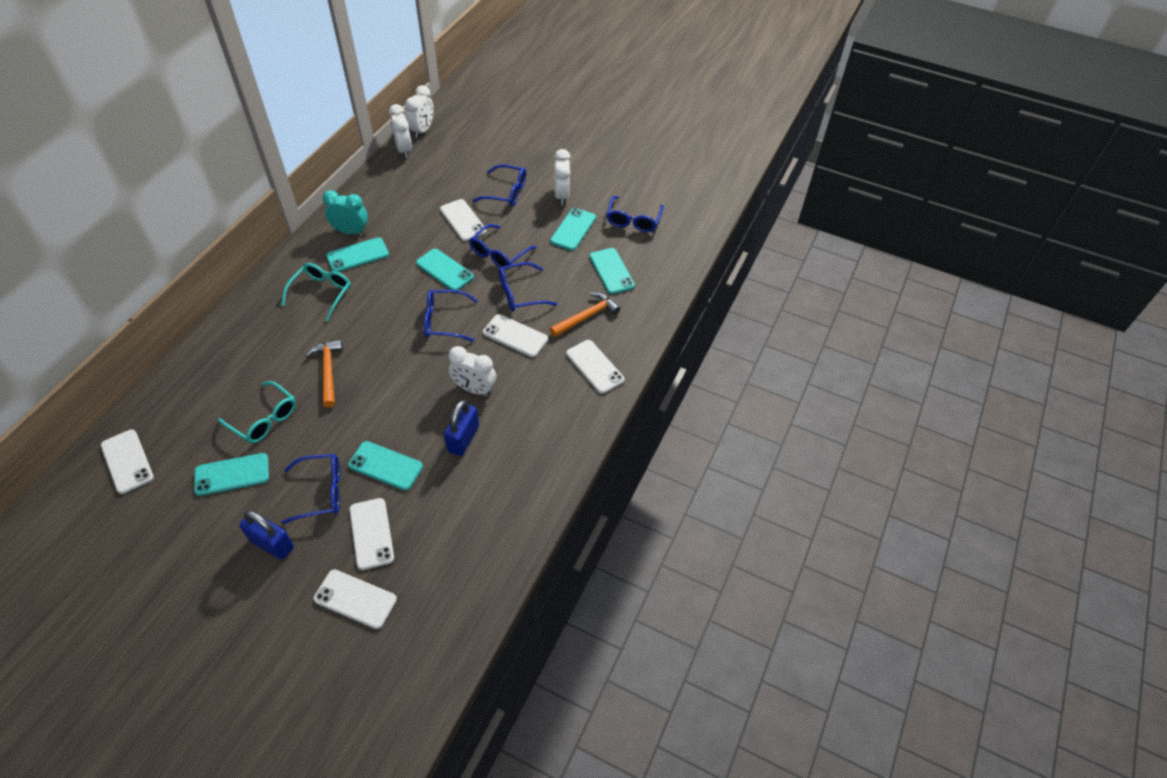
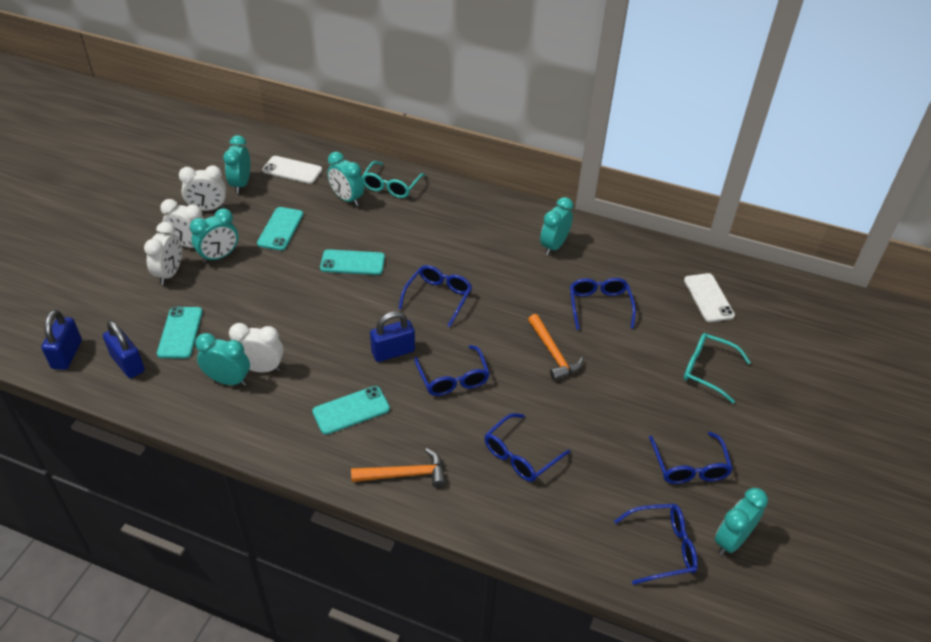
blue padlock: 2 -> 3
turquoise clock: 1 -> 6
turquoise phone: 6 -> 4
white phone: 6 -> 2

